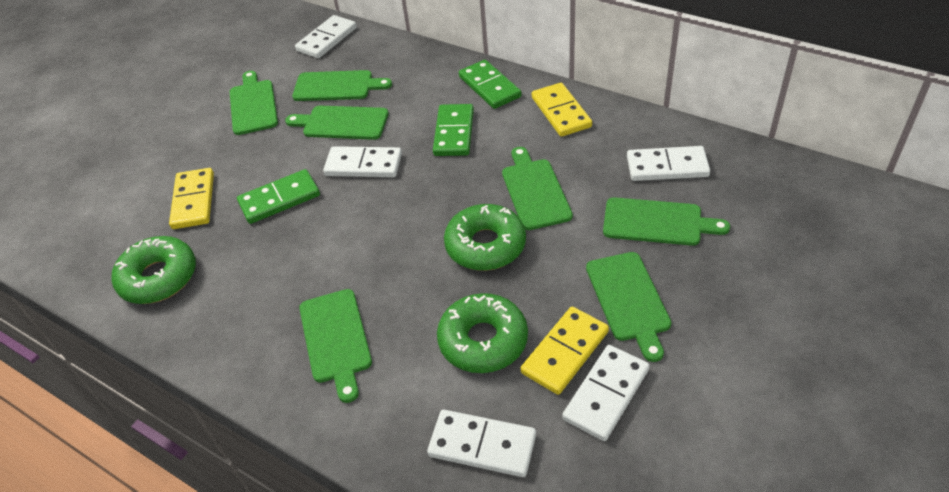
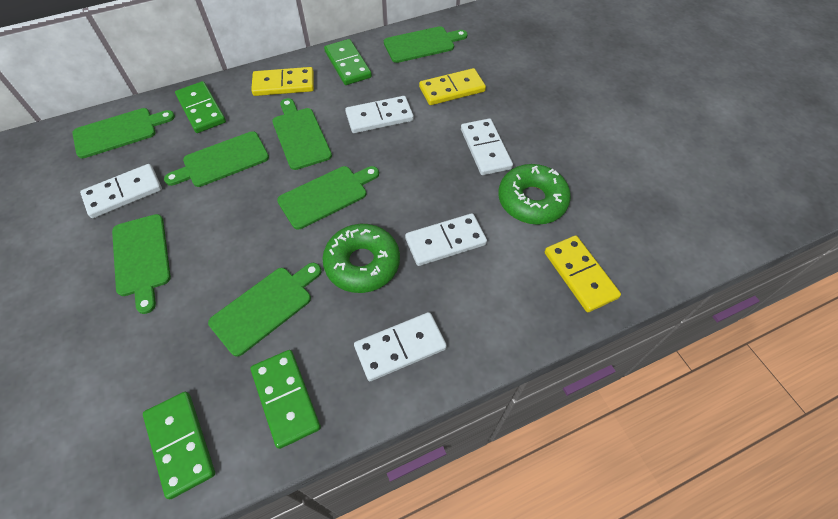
green domino: 3 -> 4
green donut: 3 -> 2

